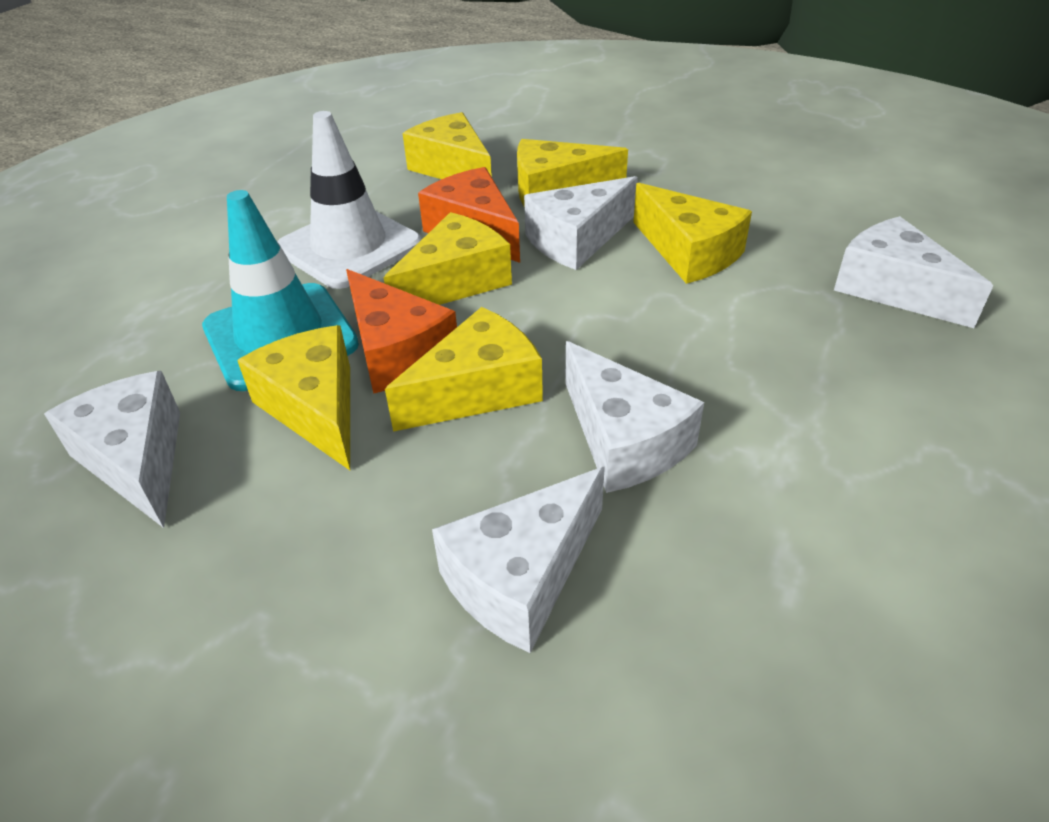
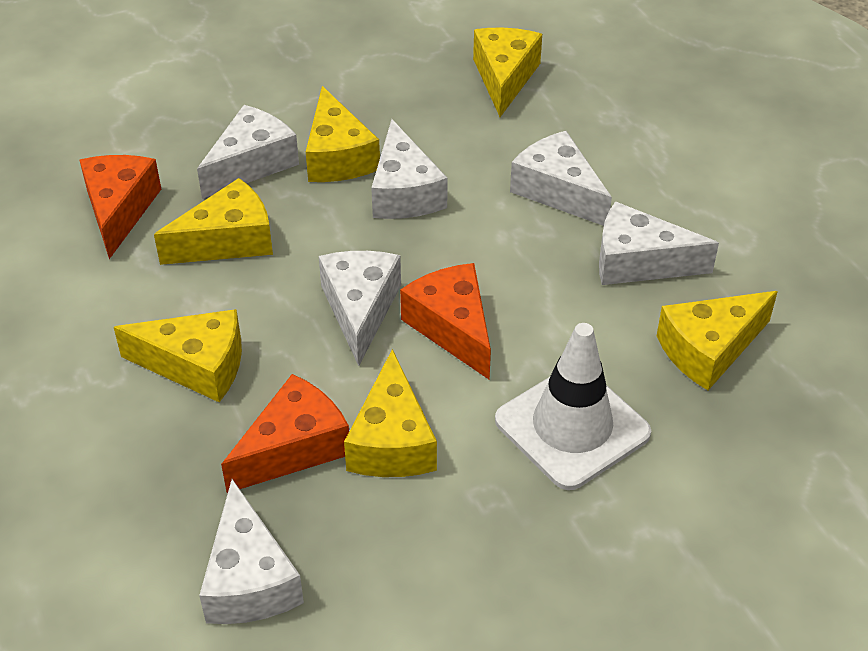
orange cheese: 2 -> 3
turquoise traffic cone: 1 -> 0
white cheese: 5 -> 6

